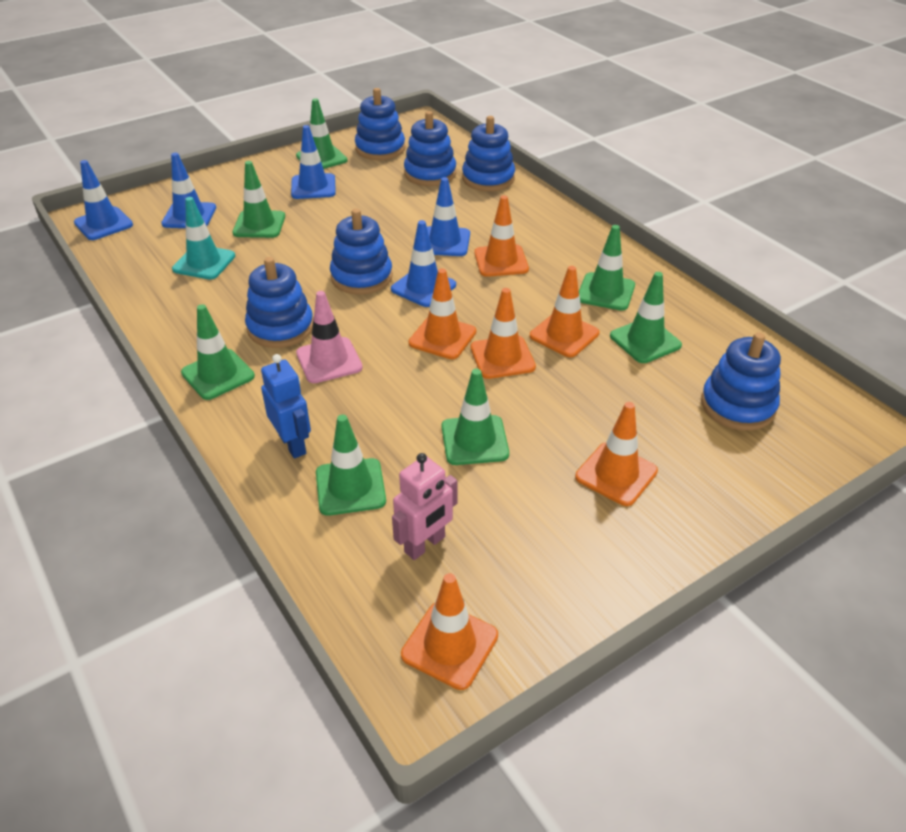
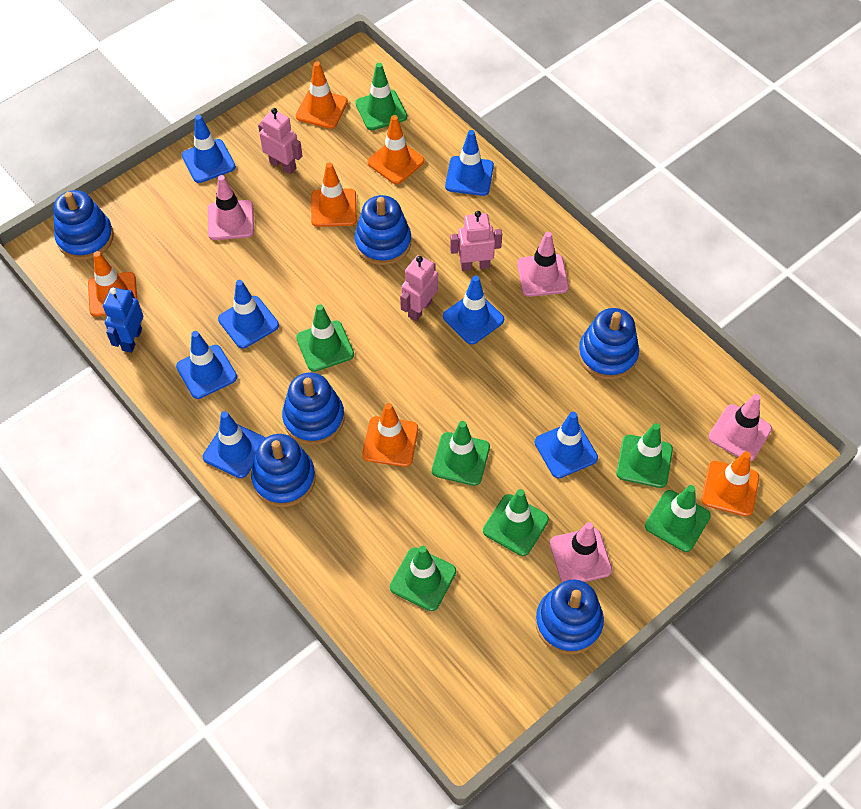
blue traffic cone: 5 -> 7
pink robot: 1 -> 3
pink traffic cone: 1 -> 4
turquoise traffic cone: 1 -> 0

